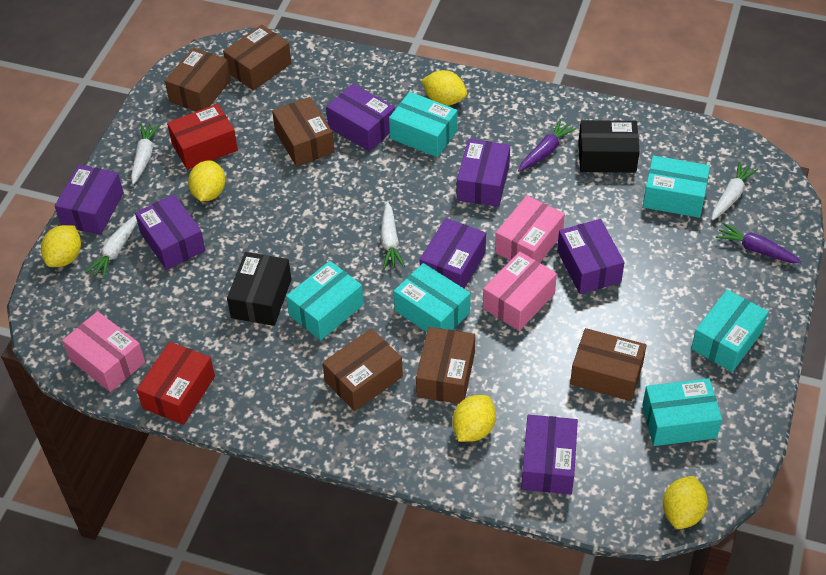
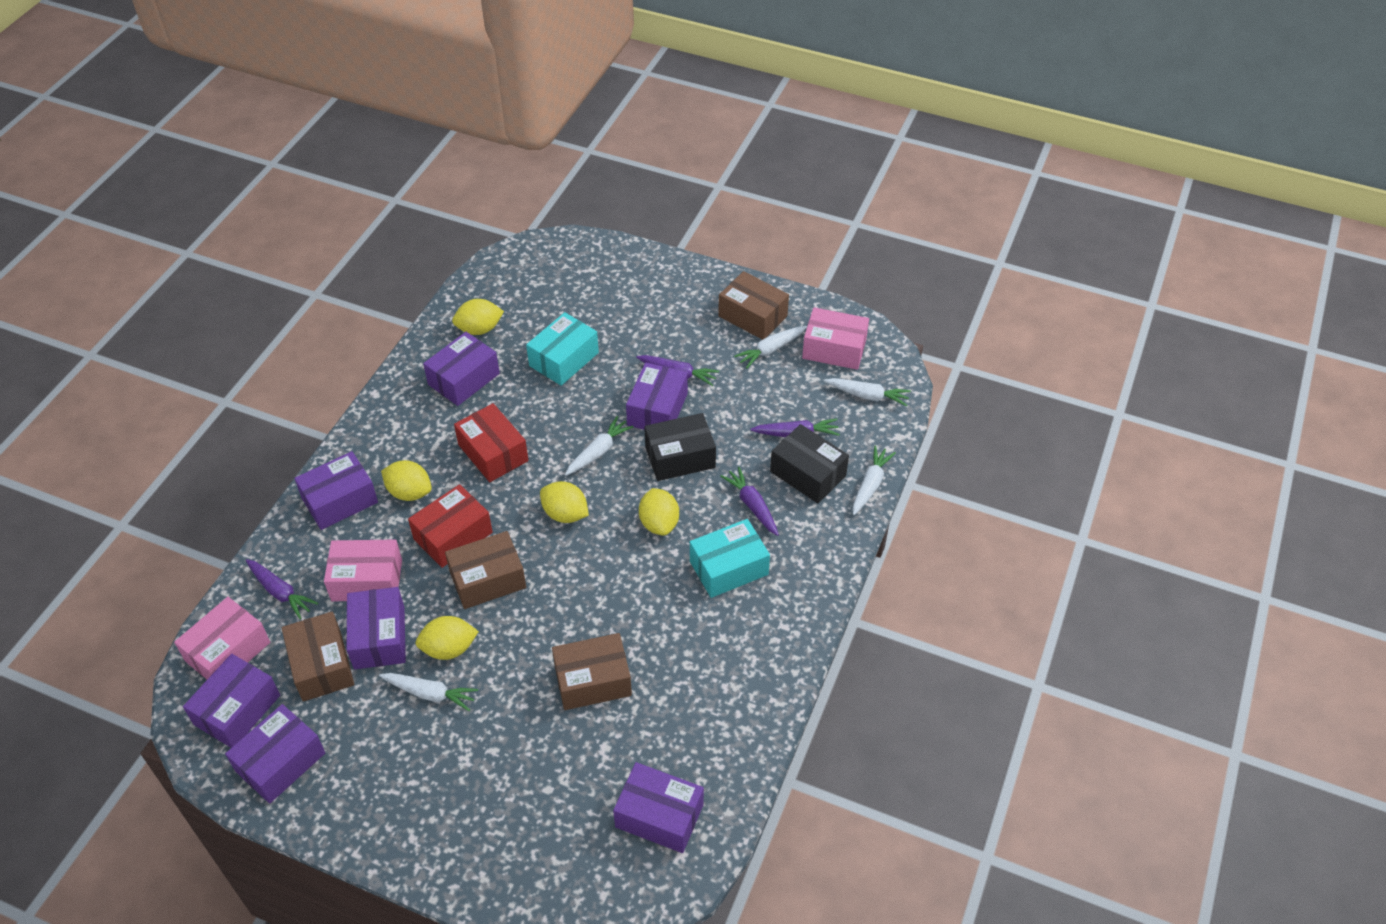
brown box: 6 -> 4
purple carrot: 2 -> 4
turquoise box: 6 -> 2
white carrot: 4 -> 5

